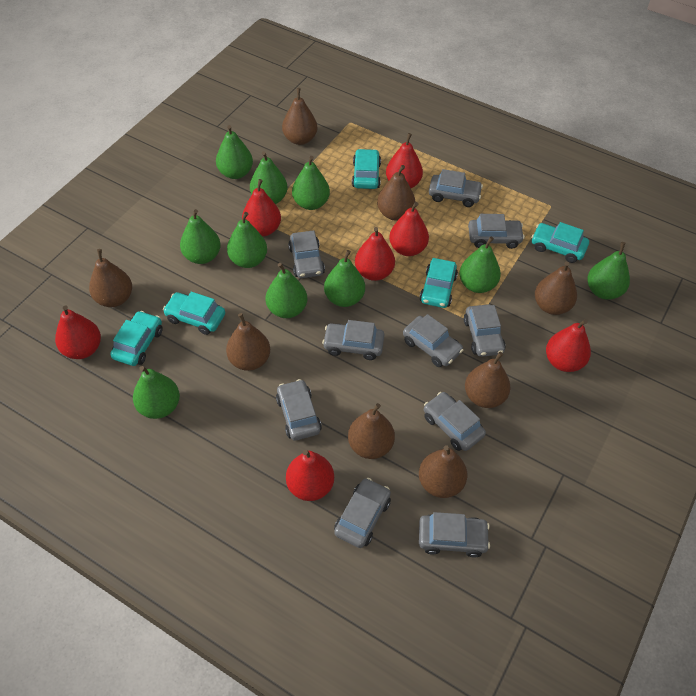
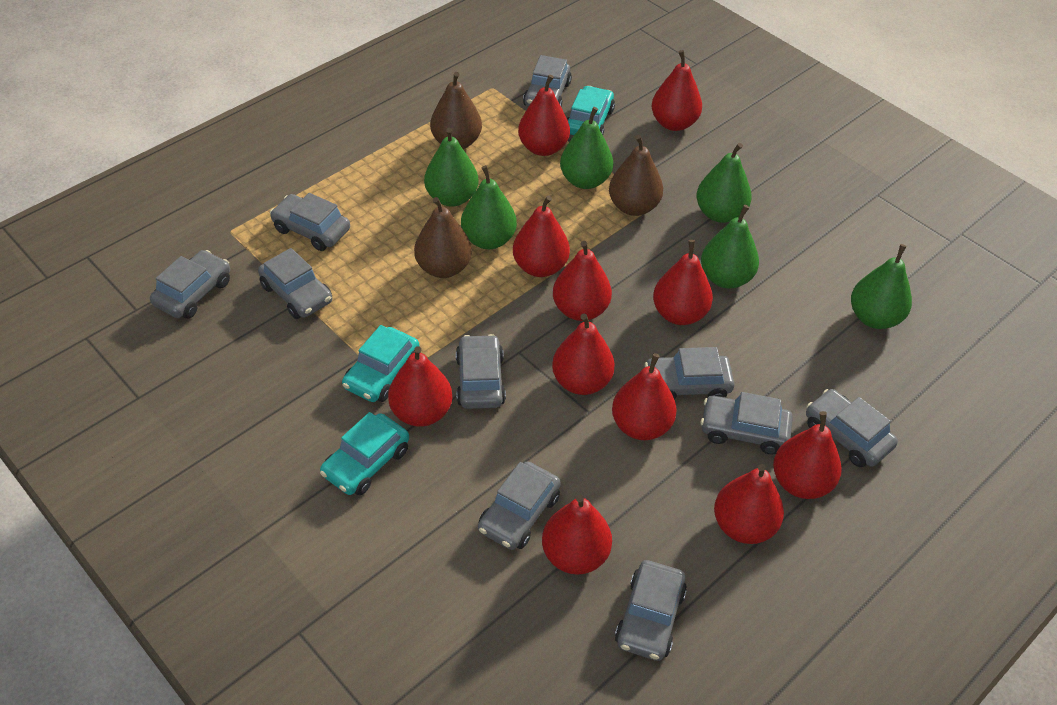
brown pear: 8 -> 3
green pear: 10 -> 6
red pear: 7 -> 11
turquoise car: 5 -> 3

